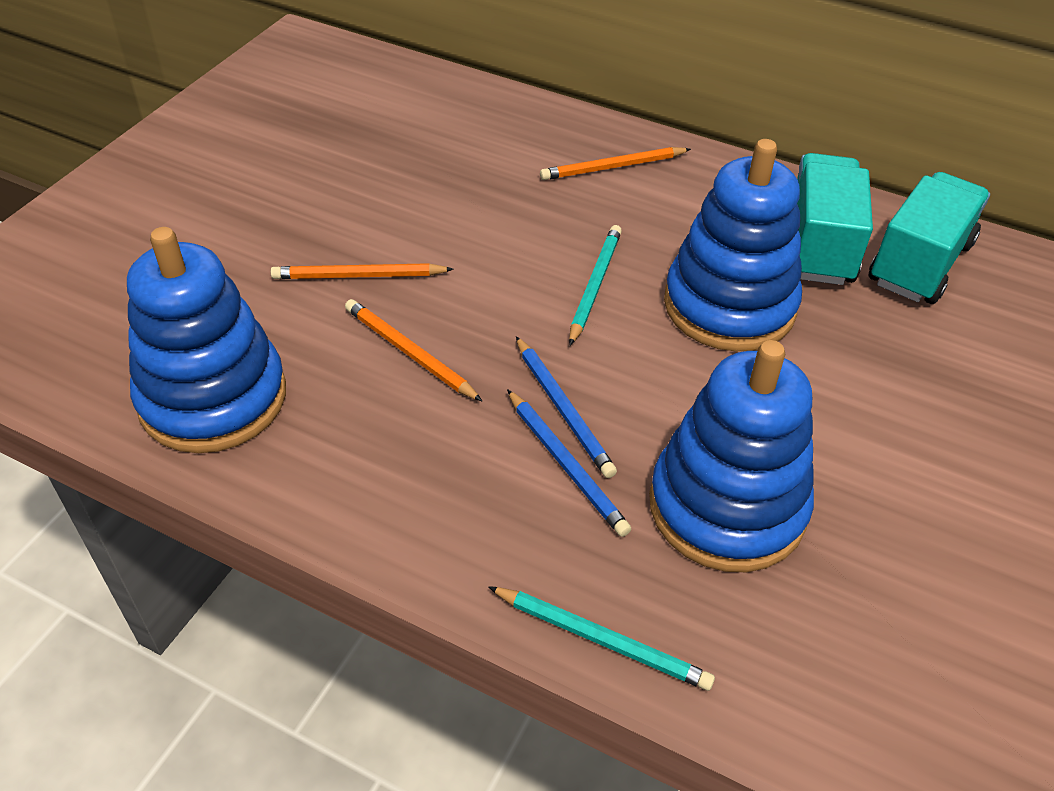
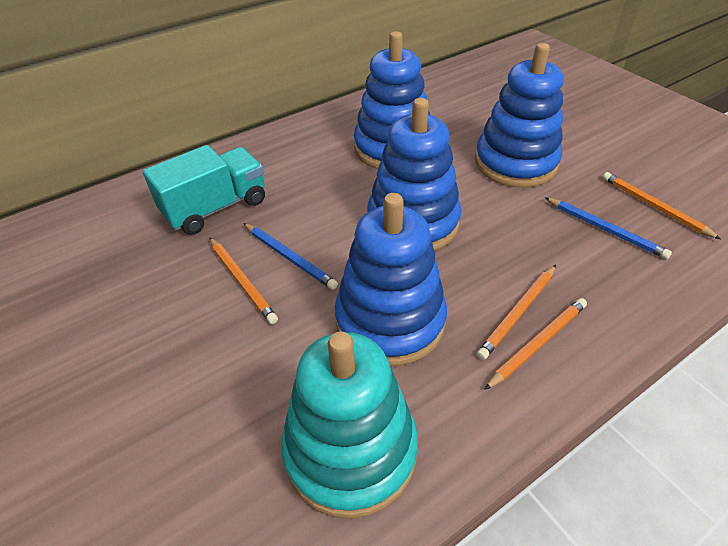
blue stacking toy: 3 -> 4
orange pencil: 3 -> 4
turquoise pencil: 2 -> 0
turquoise stacking toy: 0 -> 1
turquoise truck: 2 -> 1

